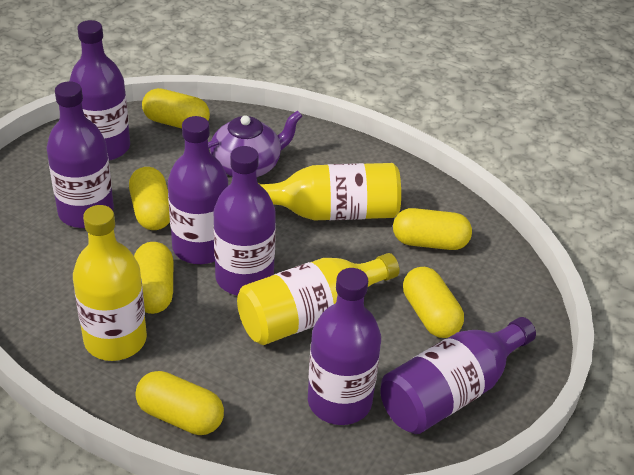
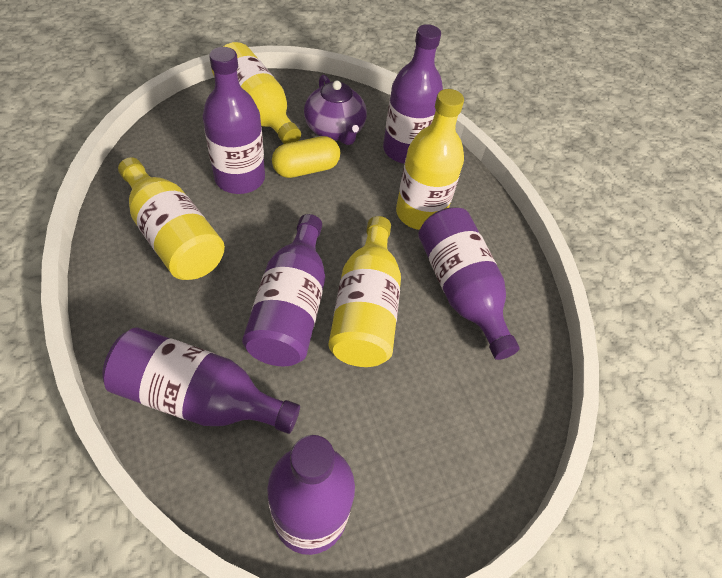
yellow bottle: 3 -> 4
yellow capsule: 6 -> 1

